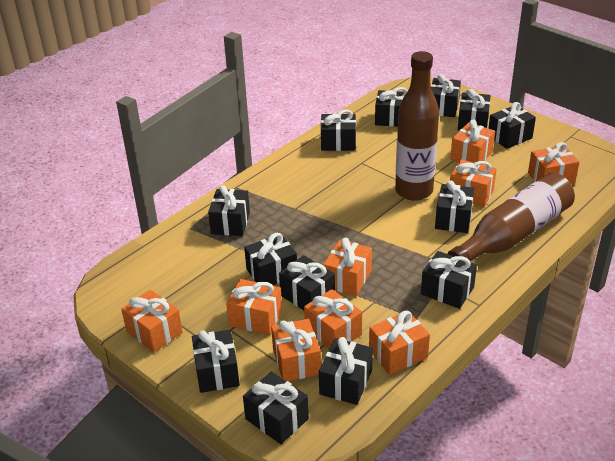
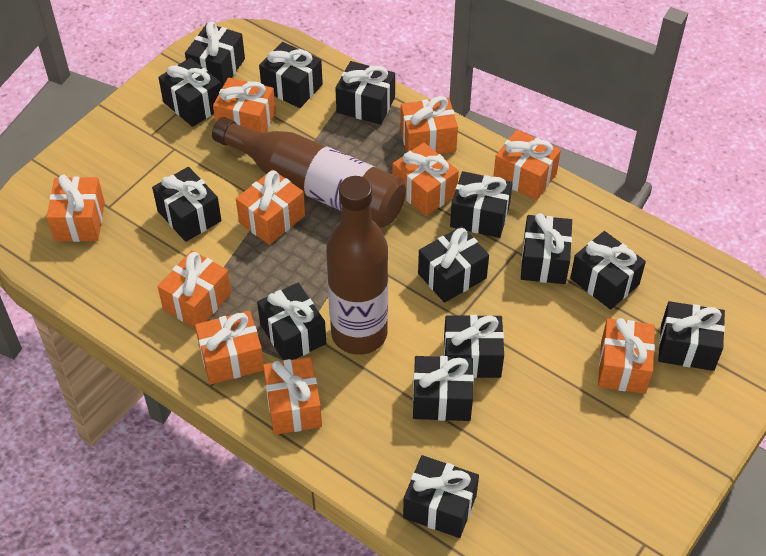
black gift: 13 -> 14
orange gift: 9 -> 10

